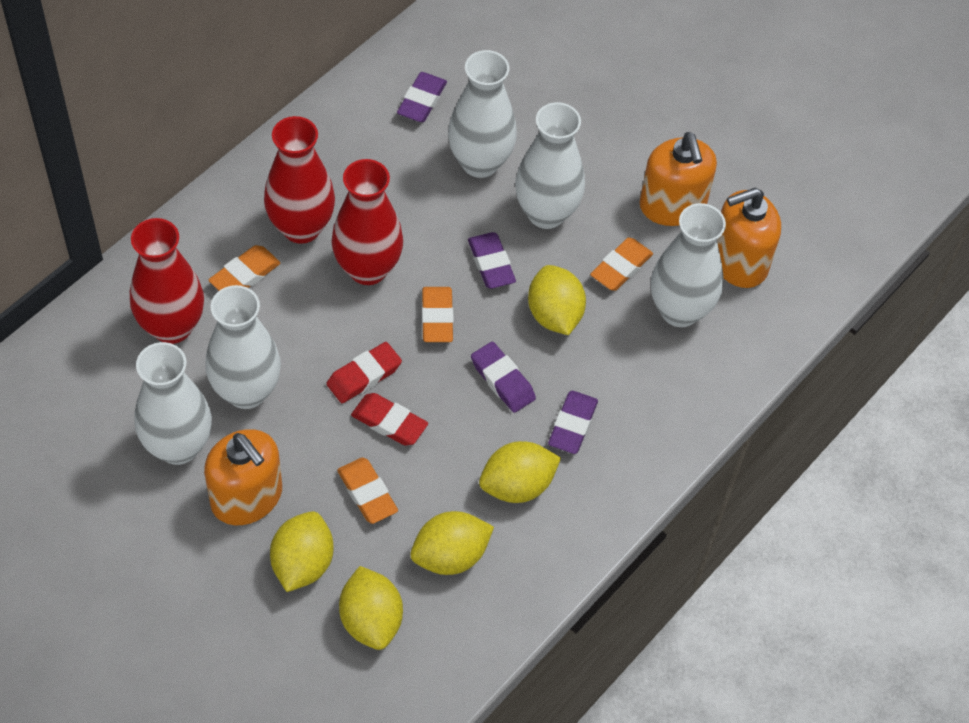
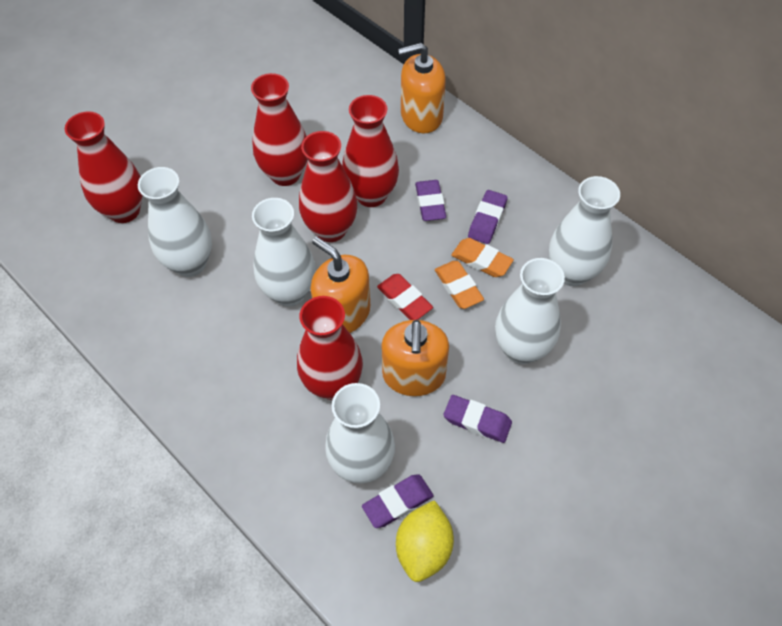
orange eraser: 4 -> 2
red eraser: 2 -> 1
red vase: 3 -> 5
yellow lemon: 5 -> 1

